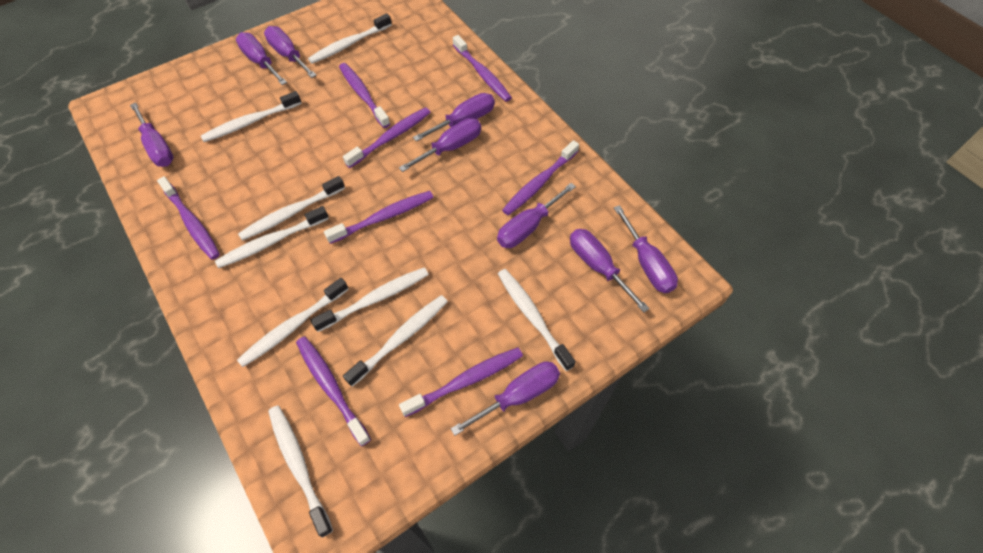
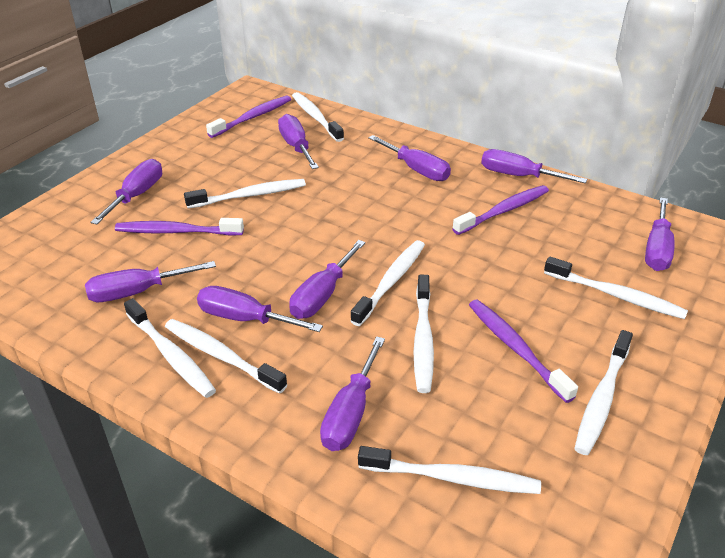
purple toothbrush: 8 -> 4

